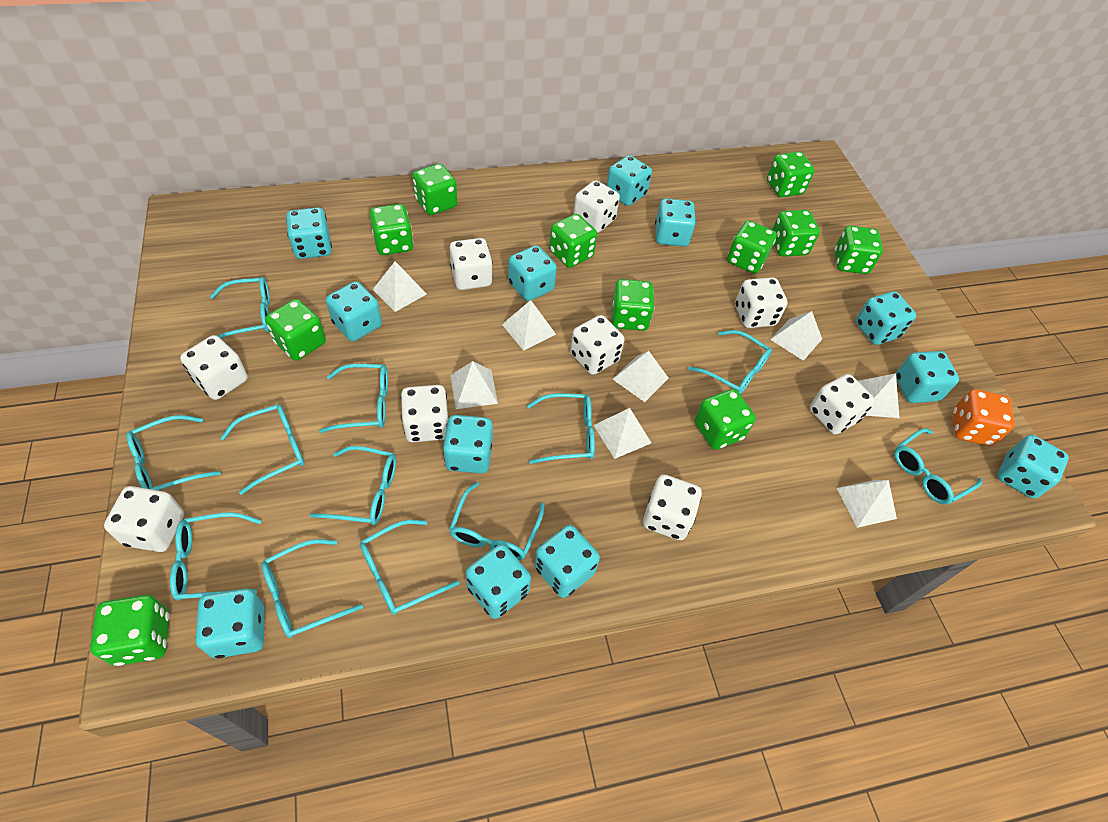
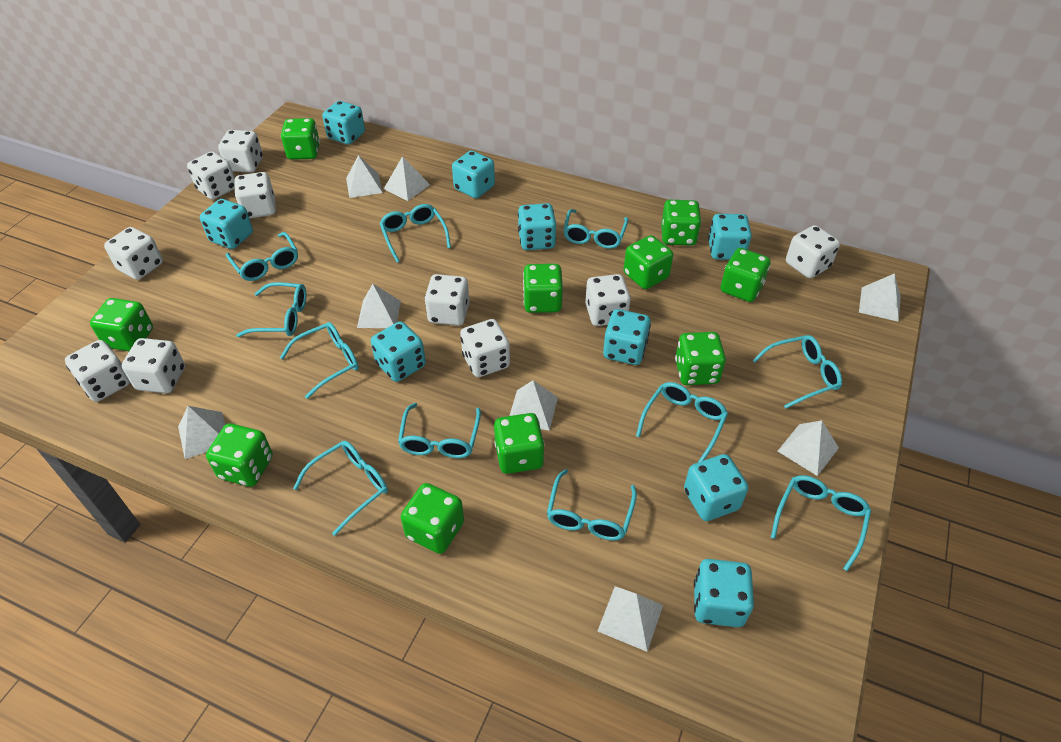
green dice: 11 -> 10
orange dice: 1 -> 0
turquoise dice: 12 -> 9
turquoise glasses: 12 -> 11
white dice: 9 -> 10

